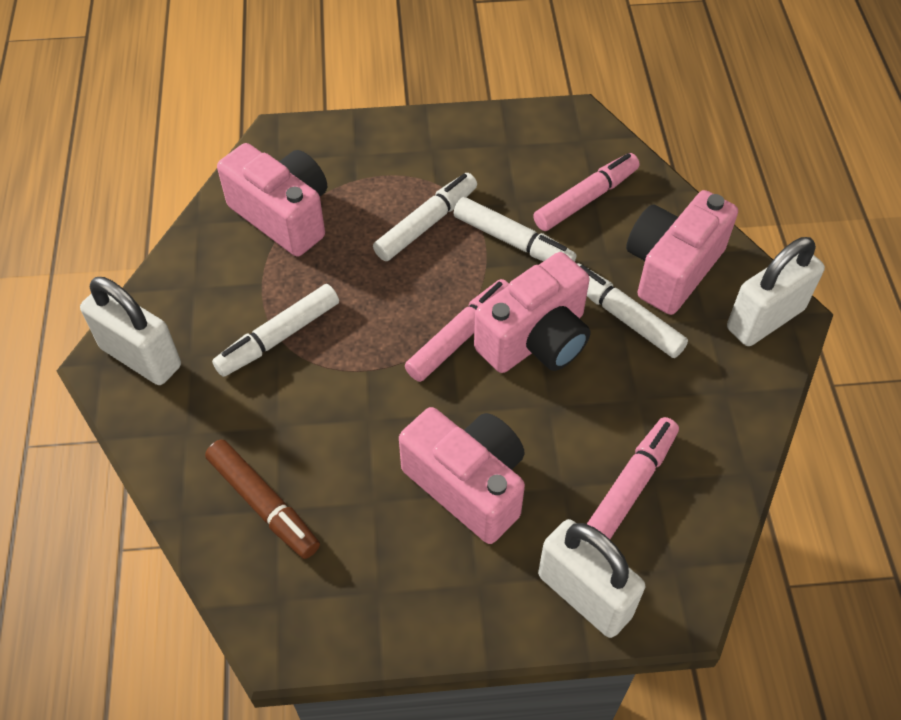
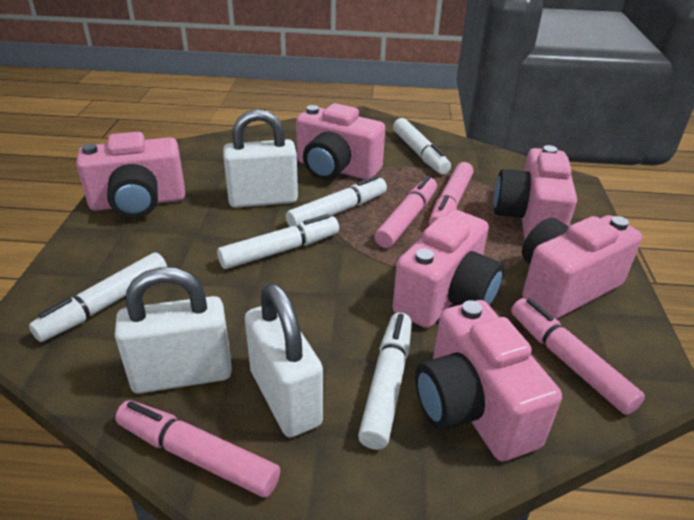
brown marker: 1 -> 0
pink camera: 4 -> 6
pink marker: 3 -> 4
white marker: 4 -> 5

